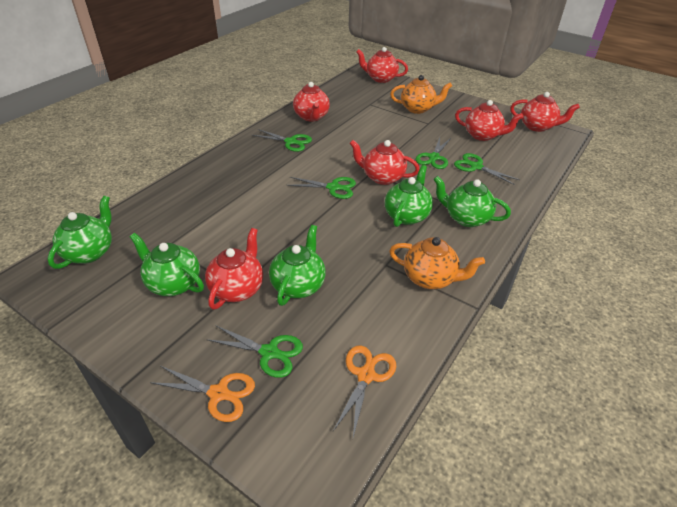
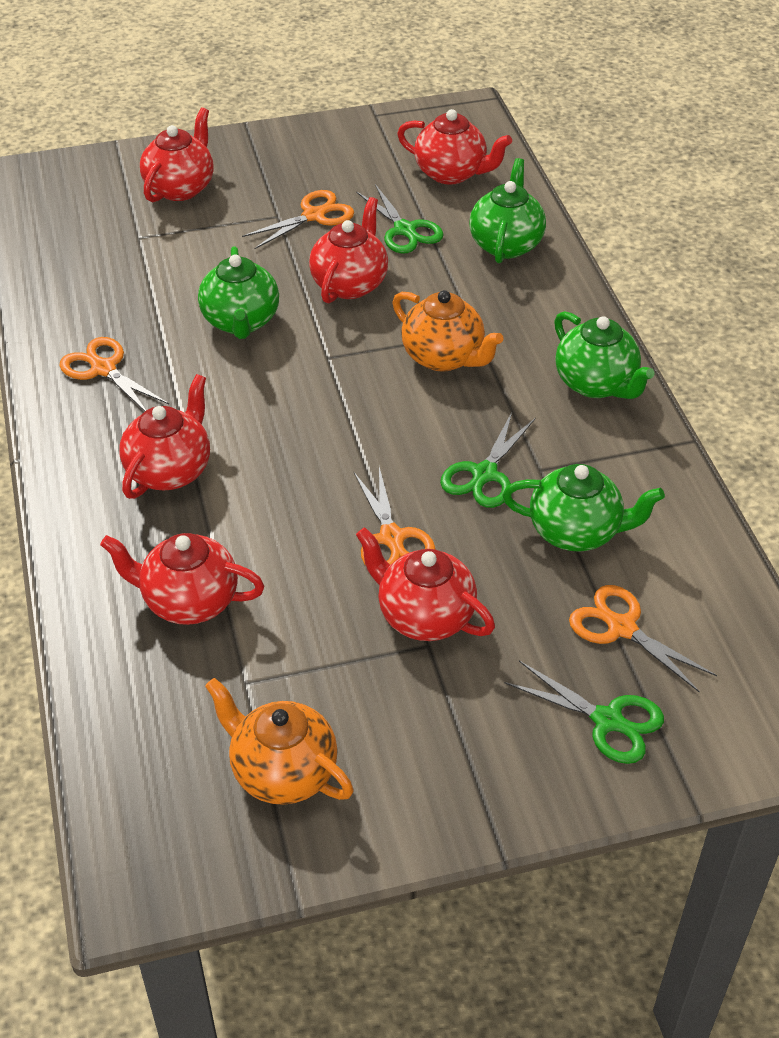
green scissors: 5 -> 3
green teapot: 5 -> 4
orange scissors: 2 -> 4

